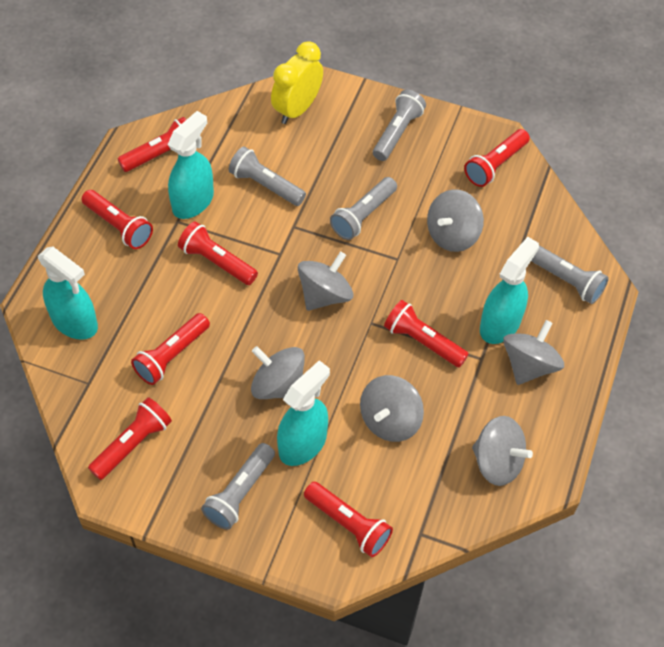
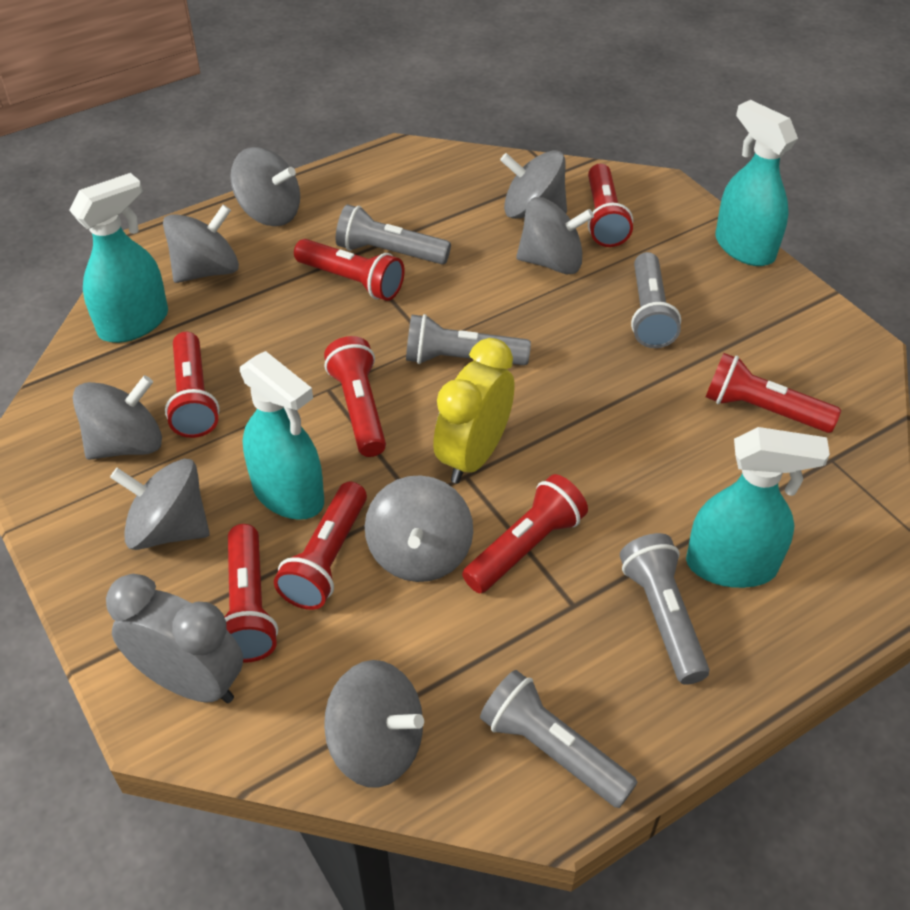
grey clock: 0 -> 1
grey spinning top: 6 -> 8

